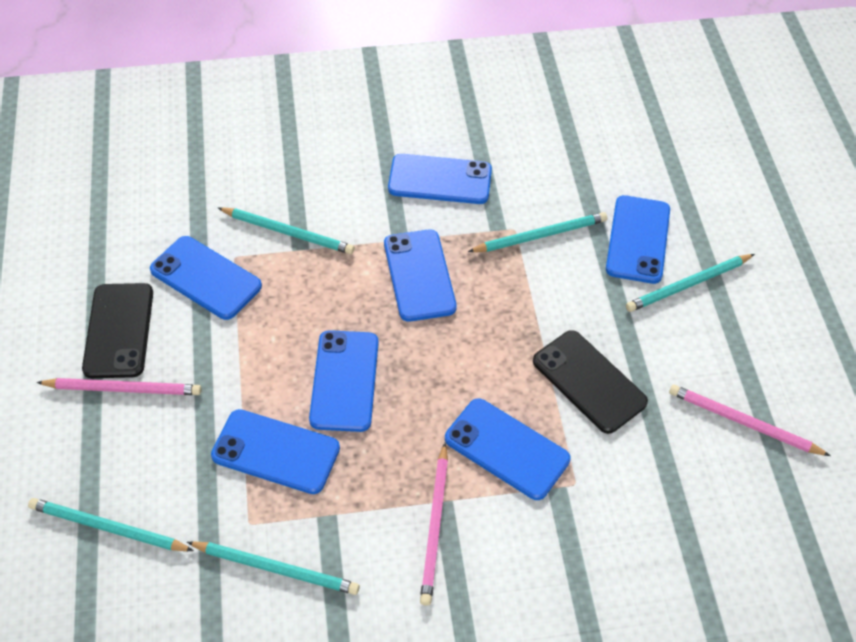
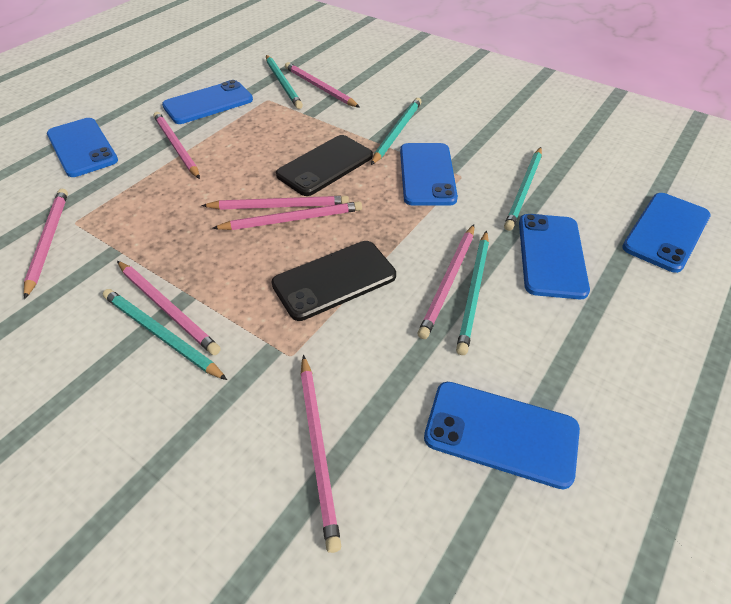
blue phone: 7 -> 6
pink pencil: 3 -> 8

